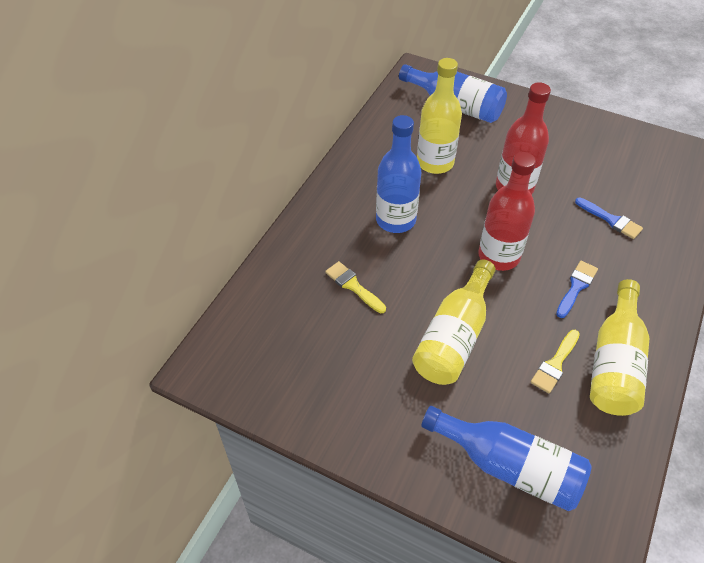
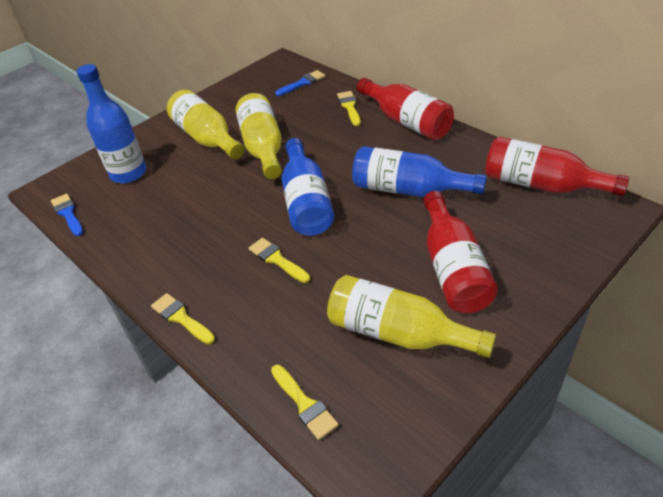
red bottle: 2 -> 3
yellow brush: 2 -> 4

